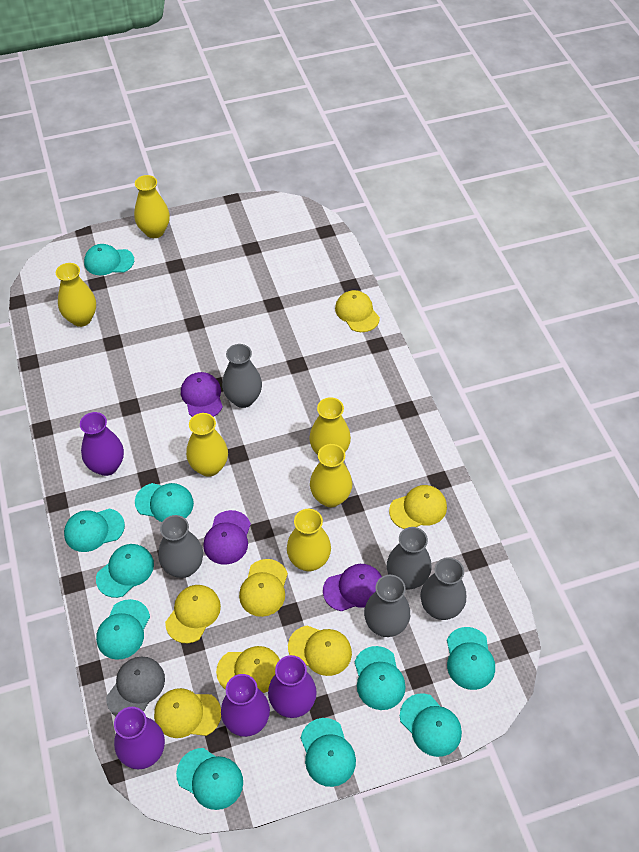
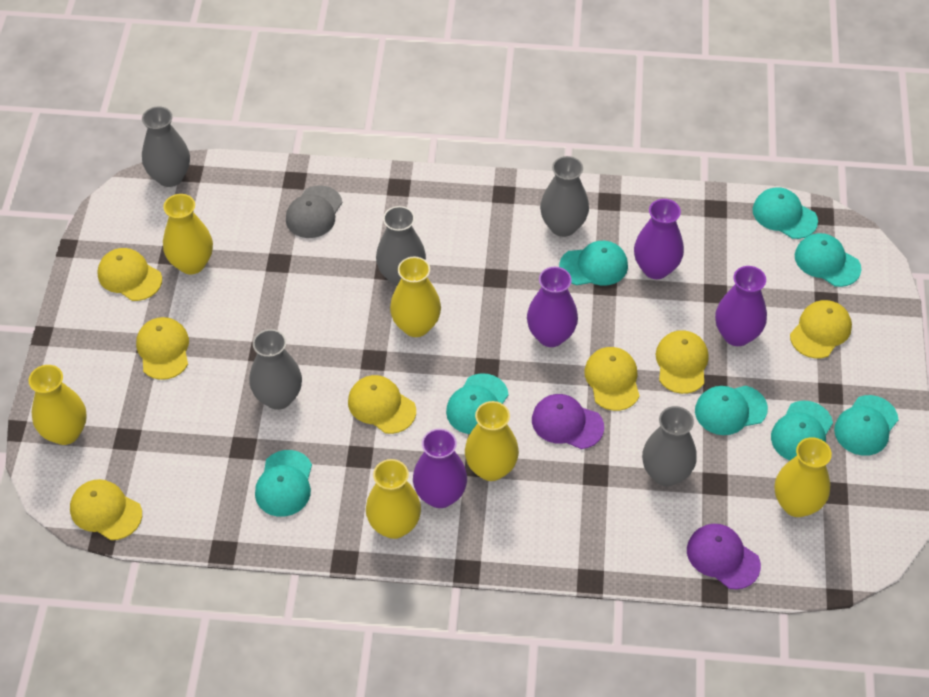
purple cap: 3 -> 2
turquoise cap: 10 -> 8

